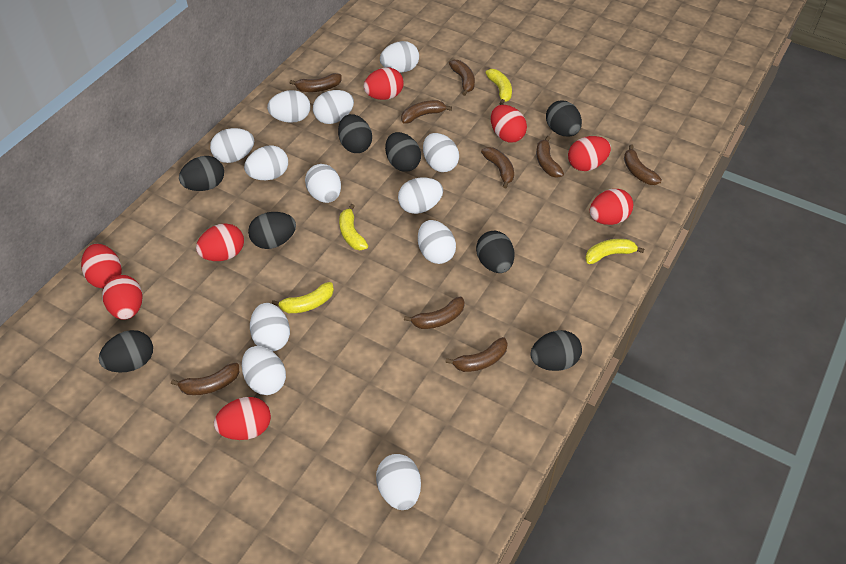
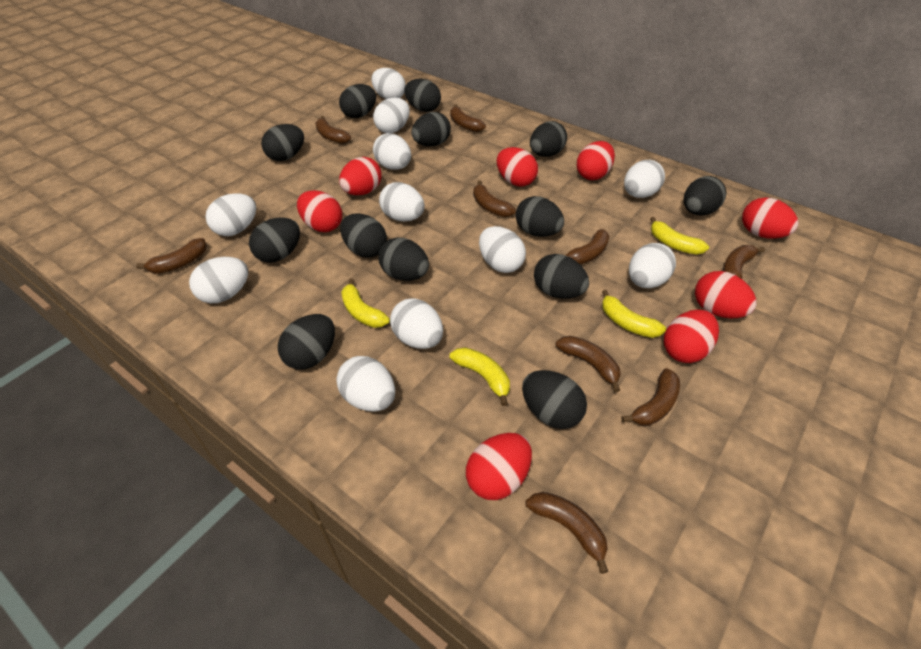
black egg: 8 -> 13
white egg: 12 -> 11

